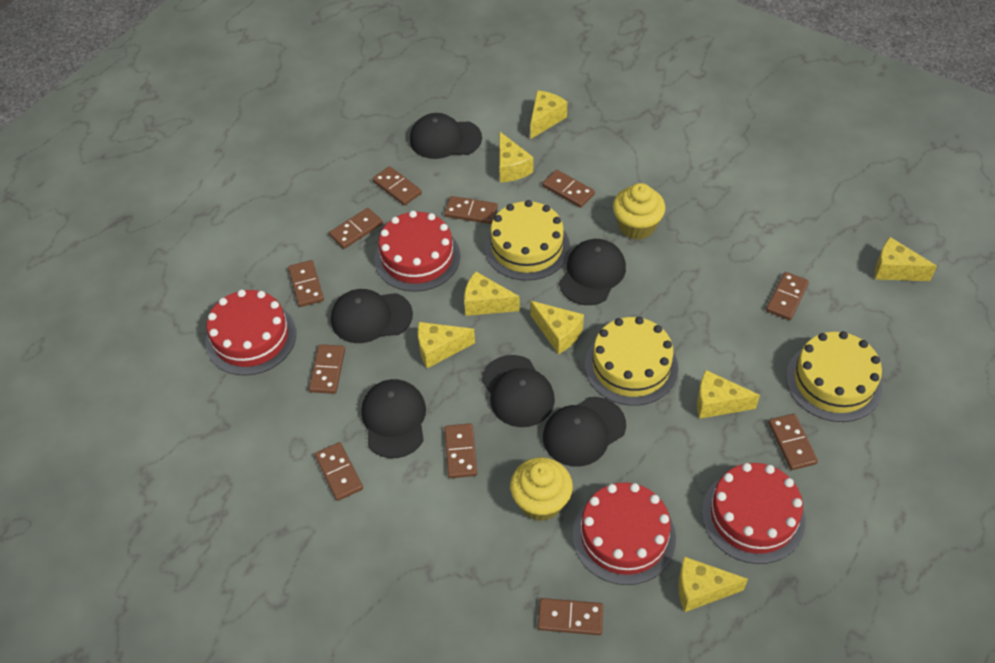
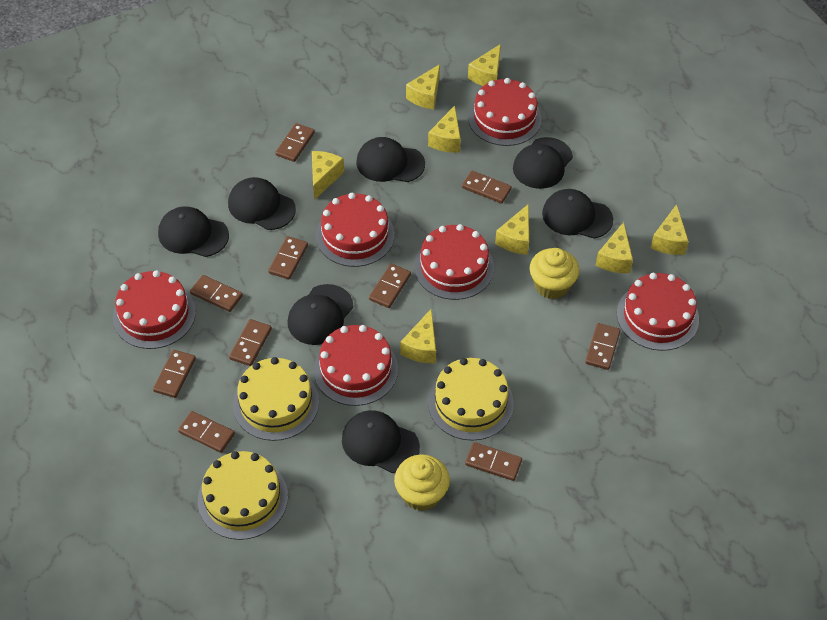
black cap: 6 -> 7
brown domino: 11 -> 10
red cake: 4 -> 6

